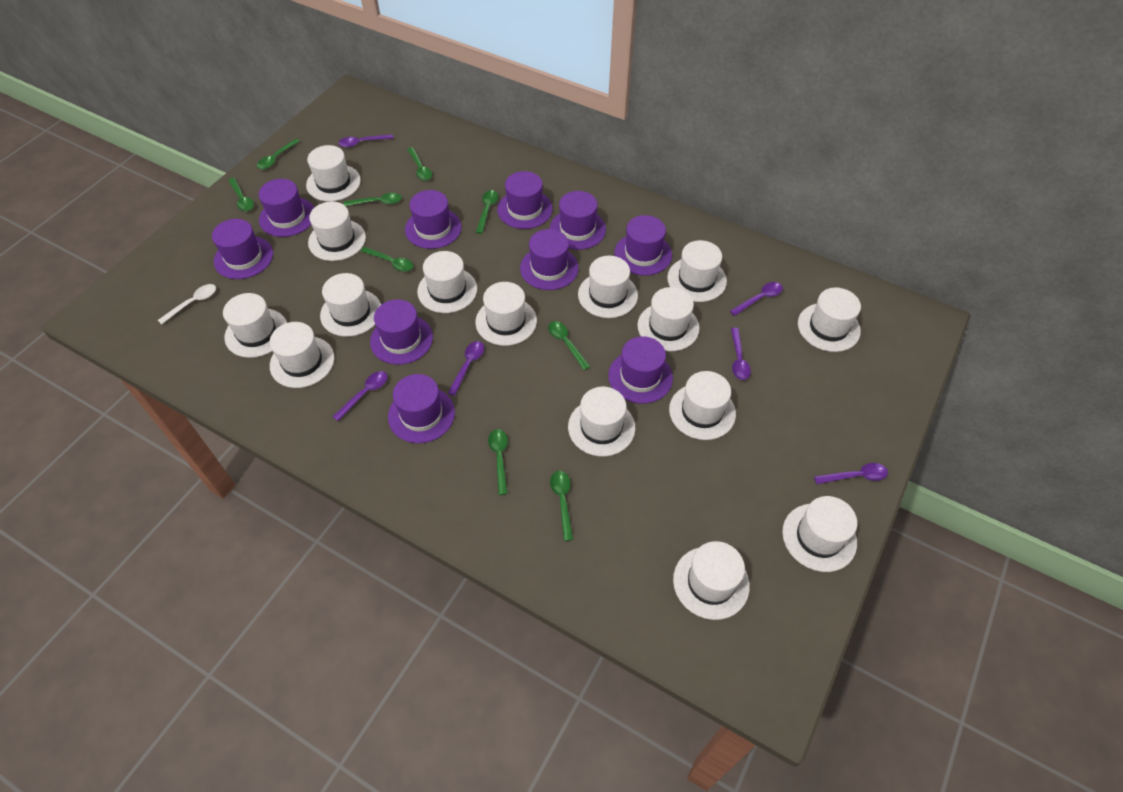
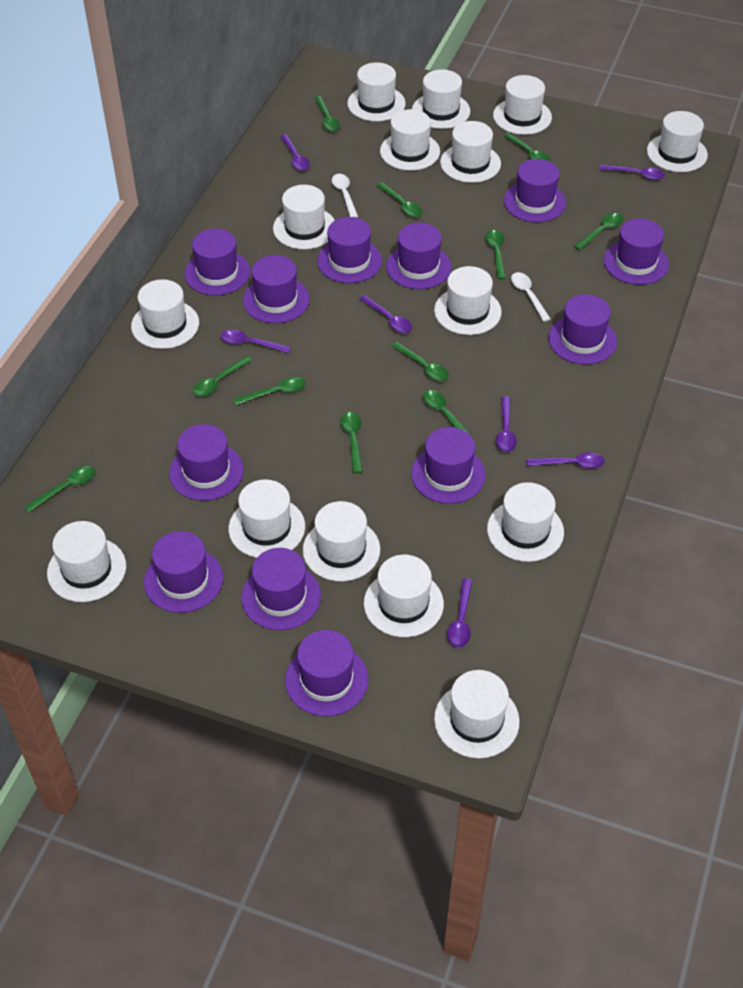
green spoon: 9 -> 11
purple hat: 10 -> 12
purple spoon: 6 -> 7
white spoon: 1 -> 2

